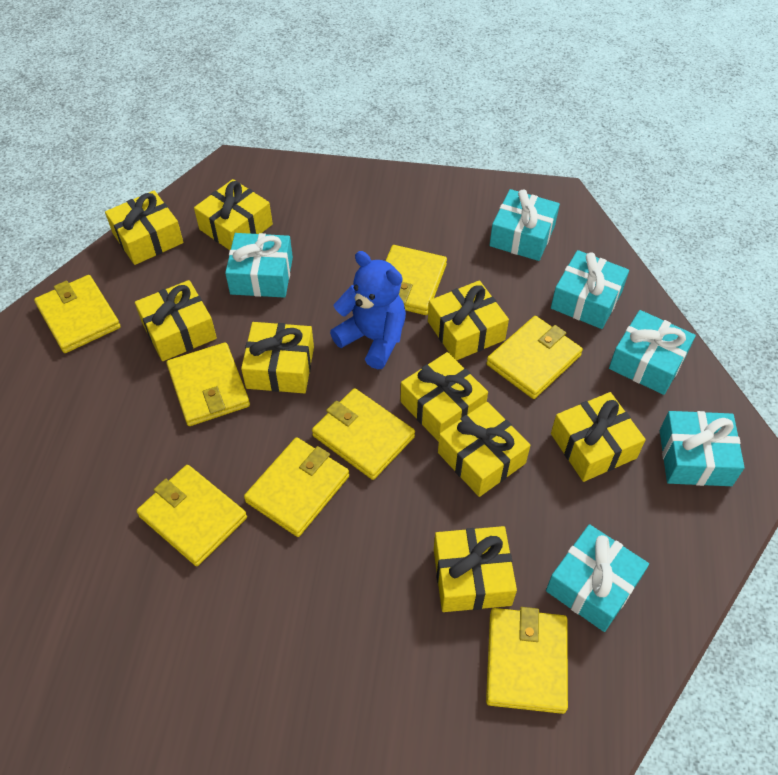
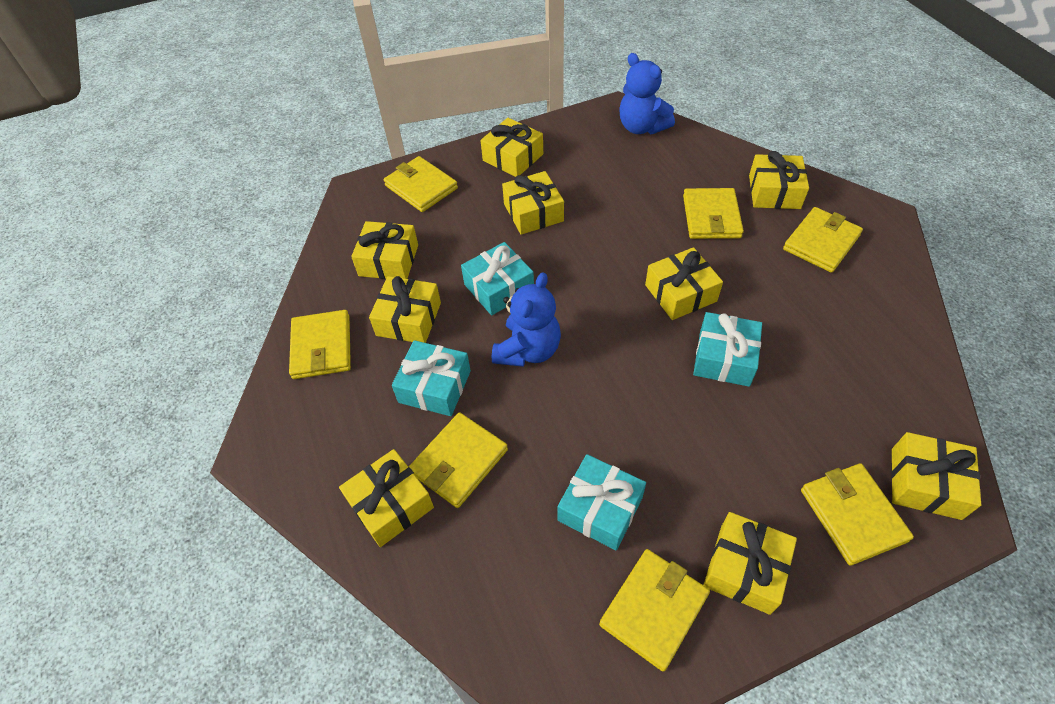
blue teddy bear: 1 -> 2
turquoise gift: 6 -> 4
yellow wallet: 8 -> 7

